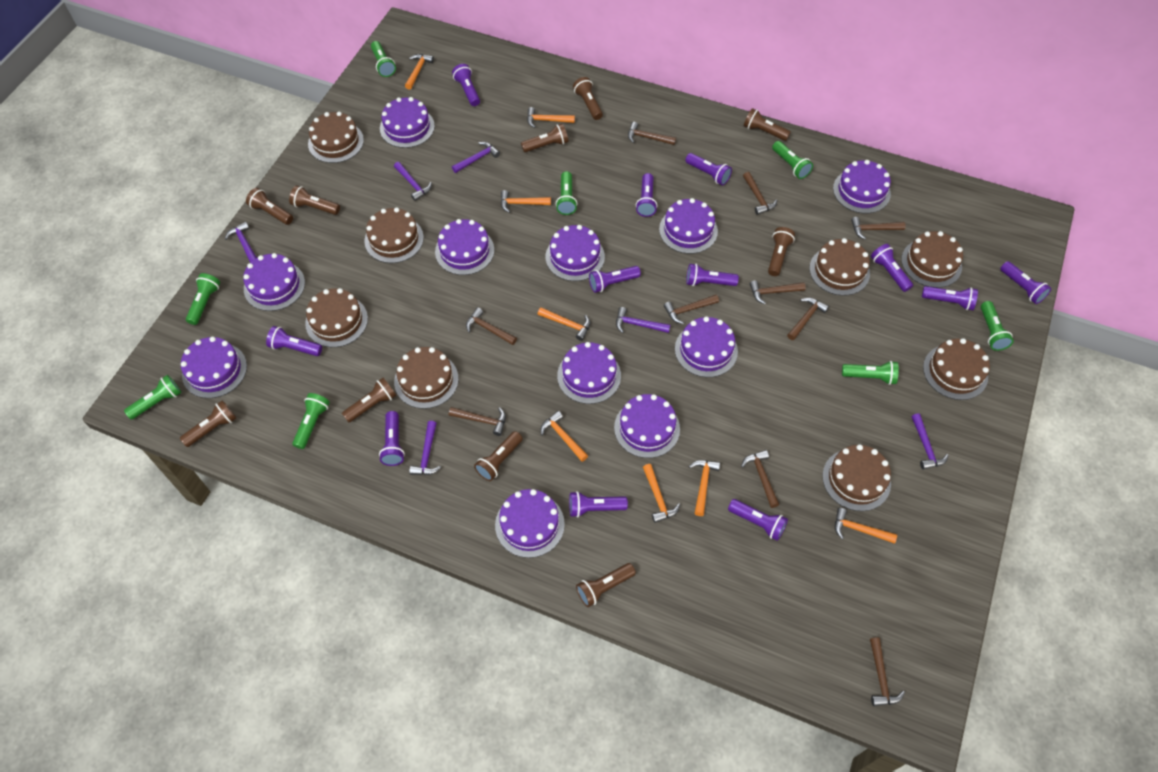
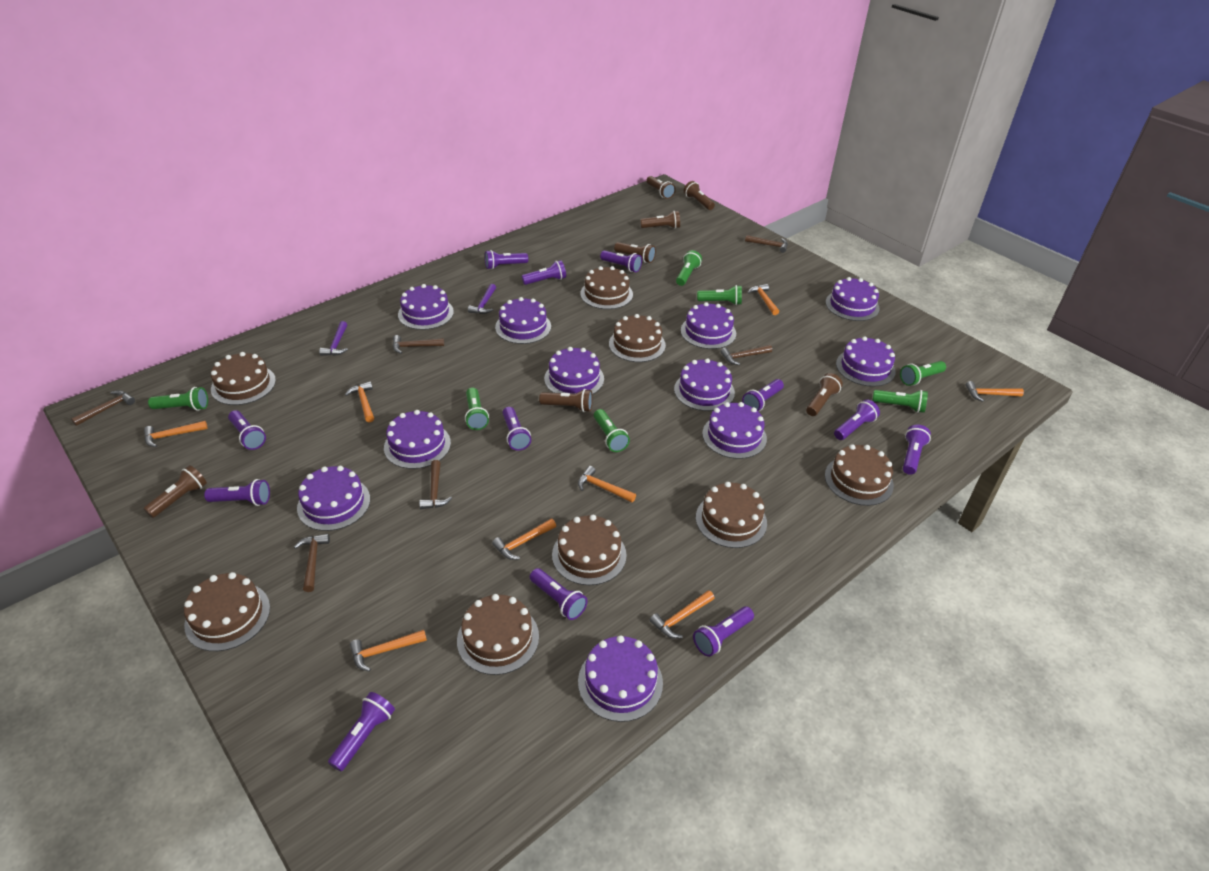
brown flashlight: 10 -> 7
brown hammer: 10 -> 6
green flashlight: 8 -> 7
purple hammer: 6 -> 2

